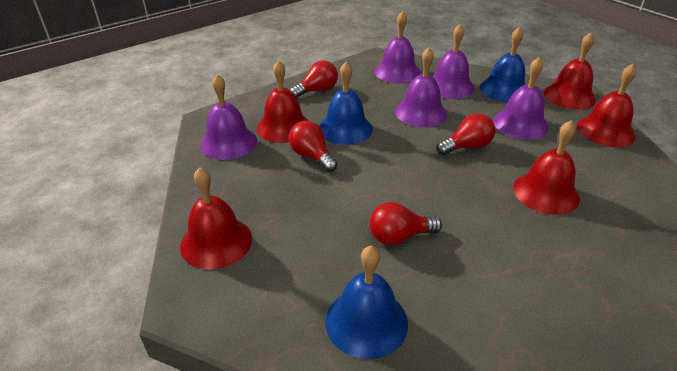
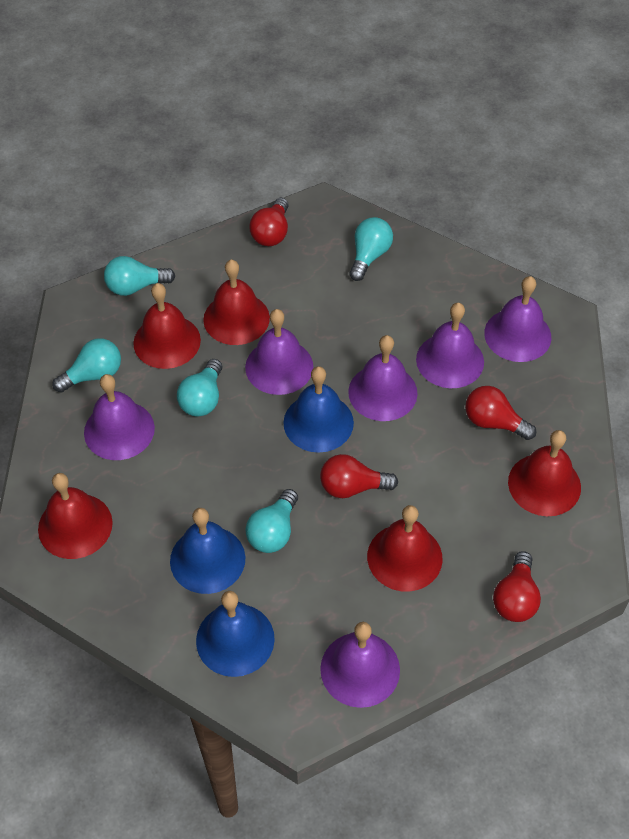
purple bell: 5 -> 6
turquoise light bulb: 0 -> 5

